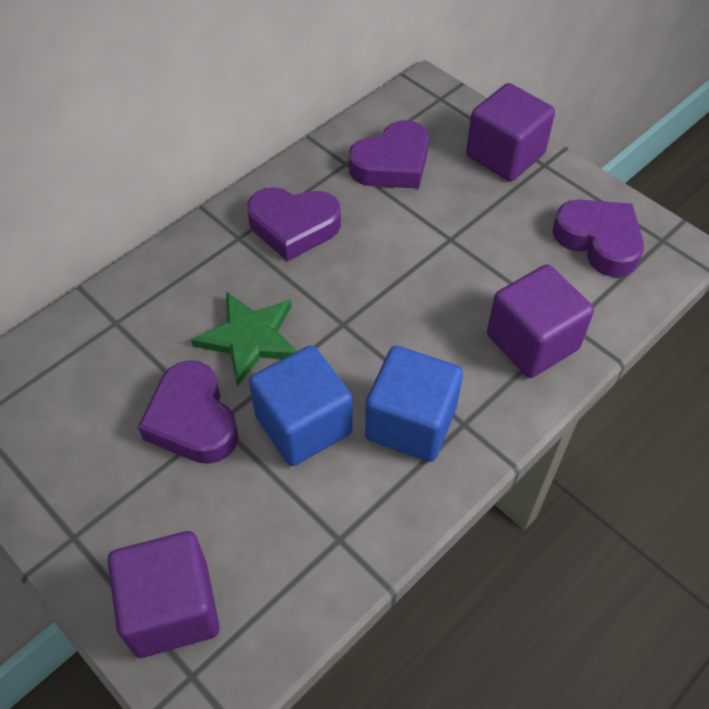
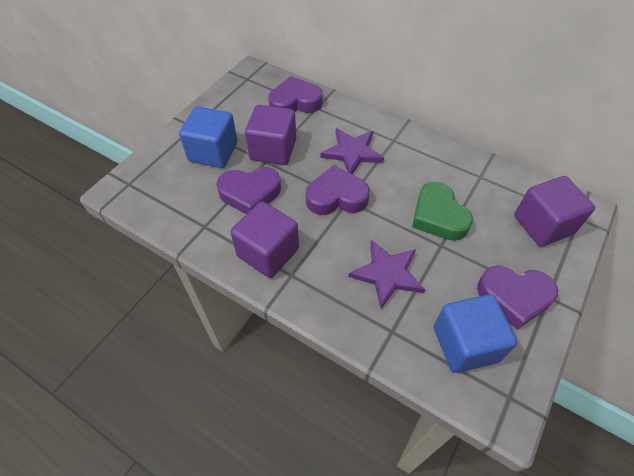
green heart: 0 -> 1
green star: 1 -> 0
purple star: 0 -> 2

